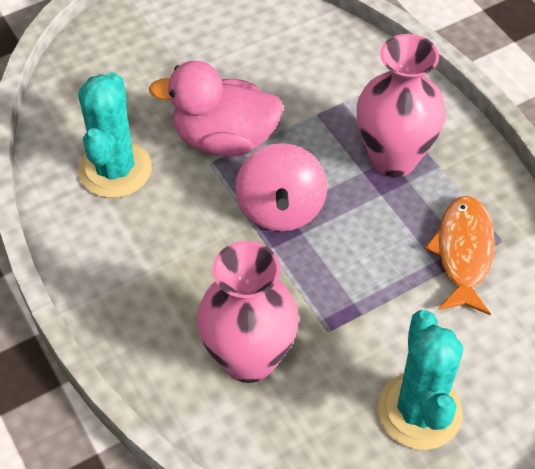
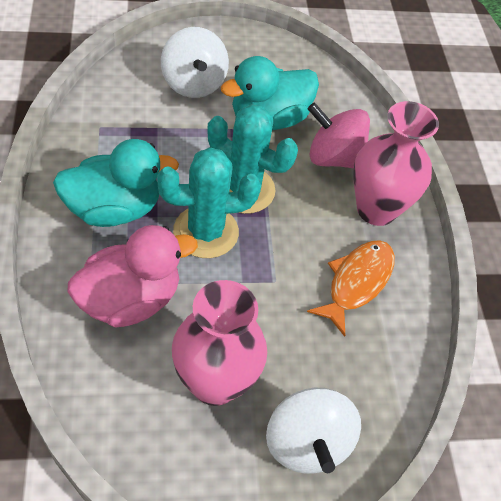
turquoise duck: 0 -> 2
white spinning top: 0 -> 2

